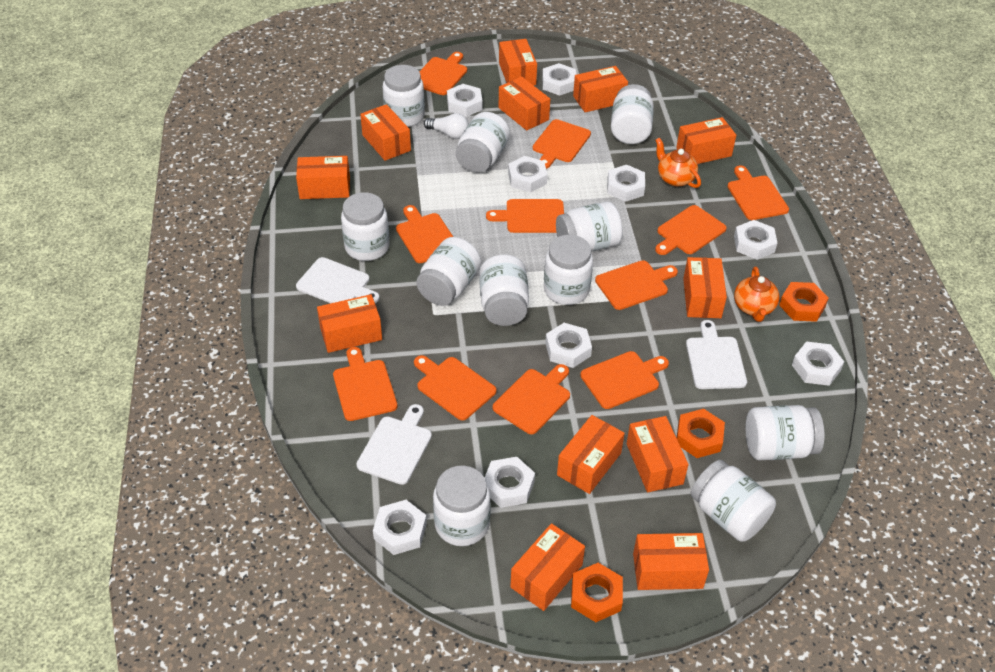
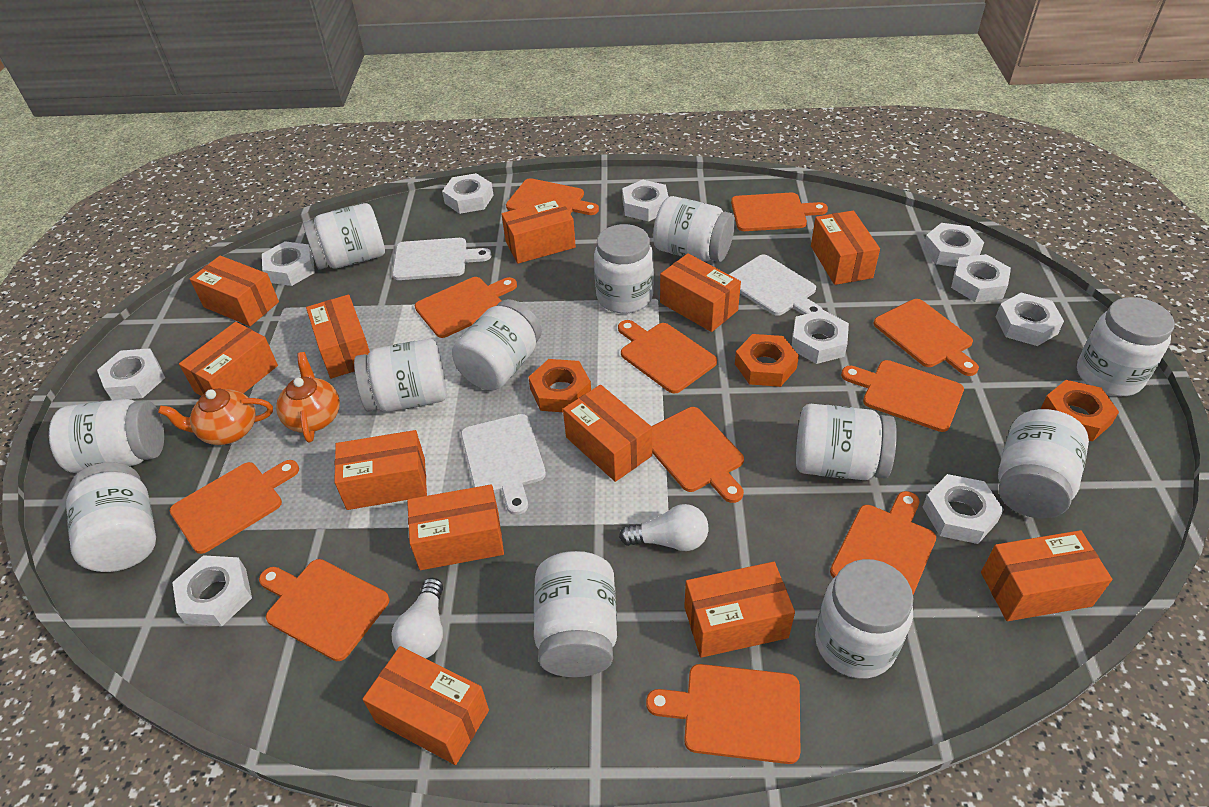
white jar: 11 -> 12
white light bulb: 1 -> 2
white nut: 9 -> 10

